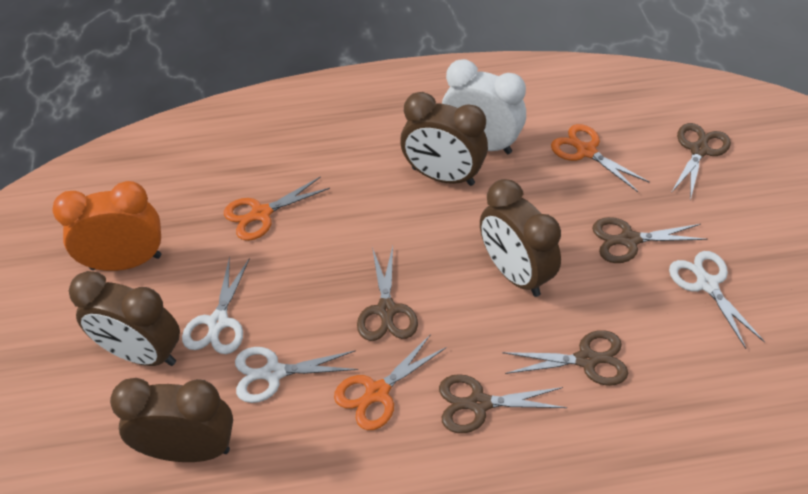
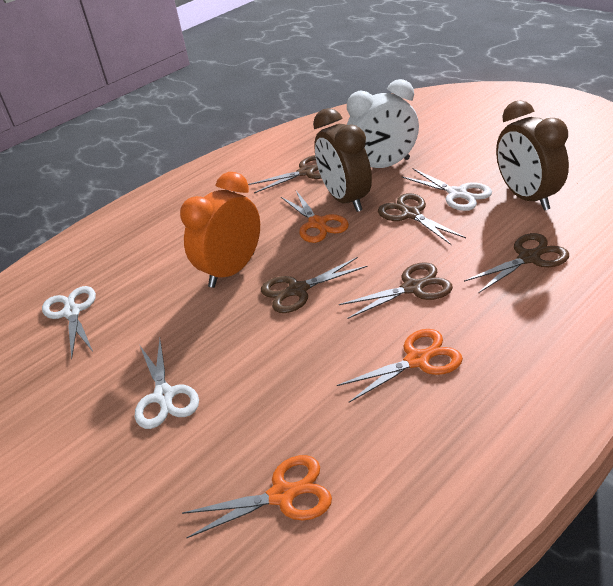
brown clock: 4 -> 2

